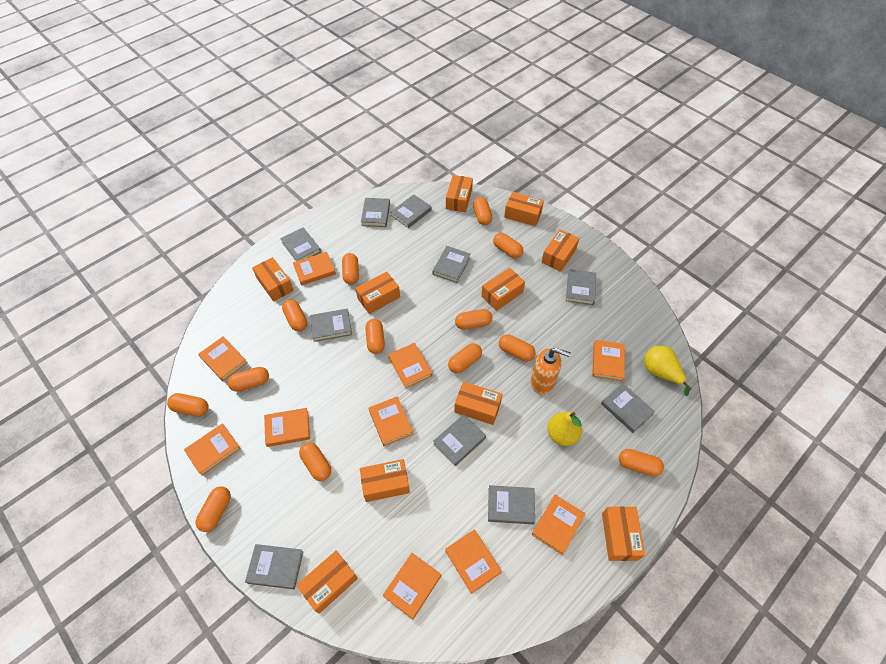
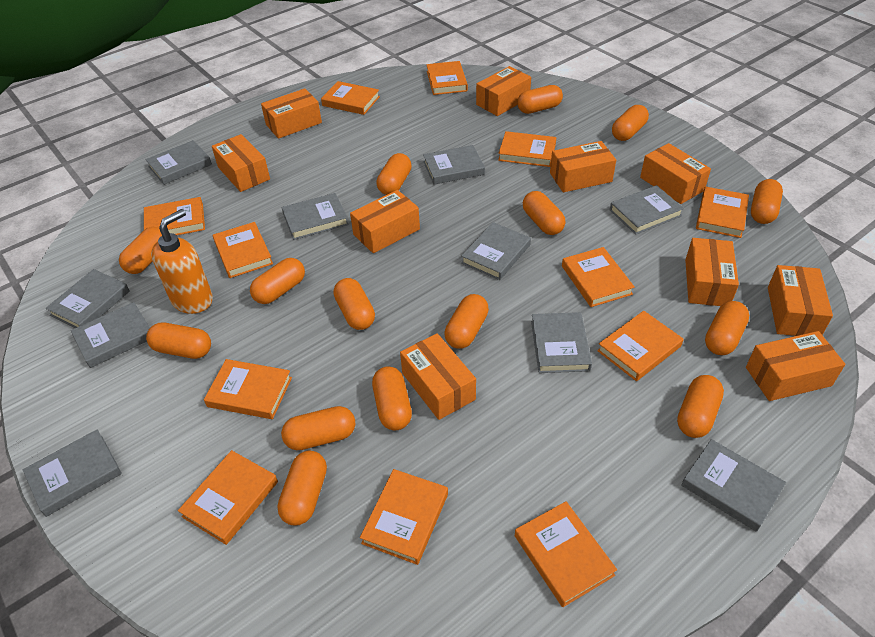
orange book: 10 -> 12
orange capsule: 13 -> 15
yellow pear: 2 -> 0

